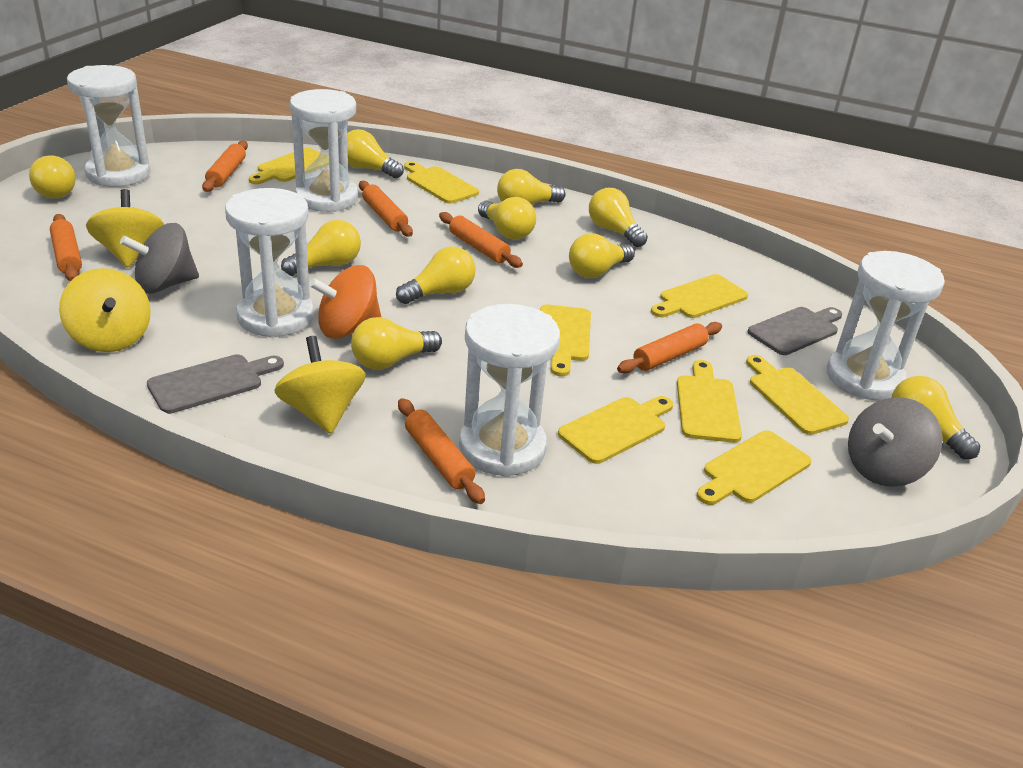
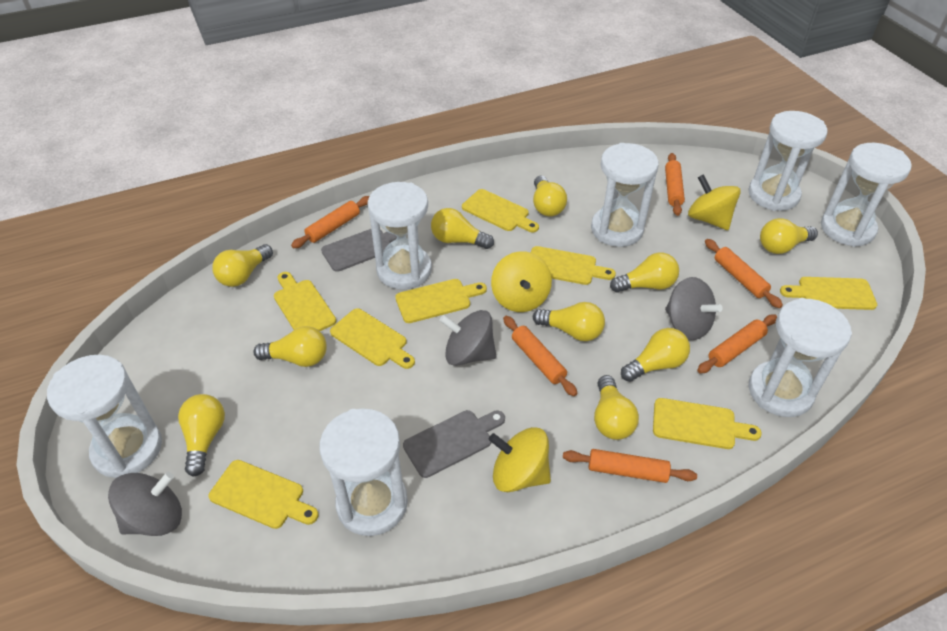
grey spinning top: 2 -> 3
orange spinning top: 1 -> 0
white hourglass: 5 -> 7

